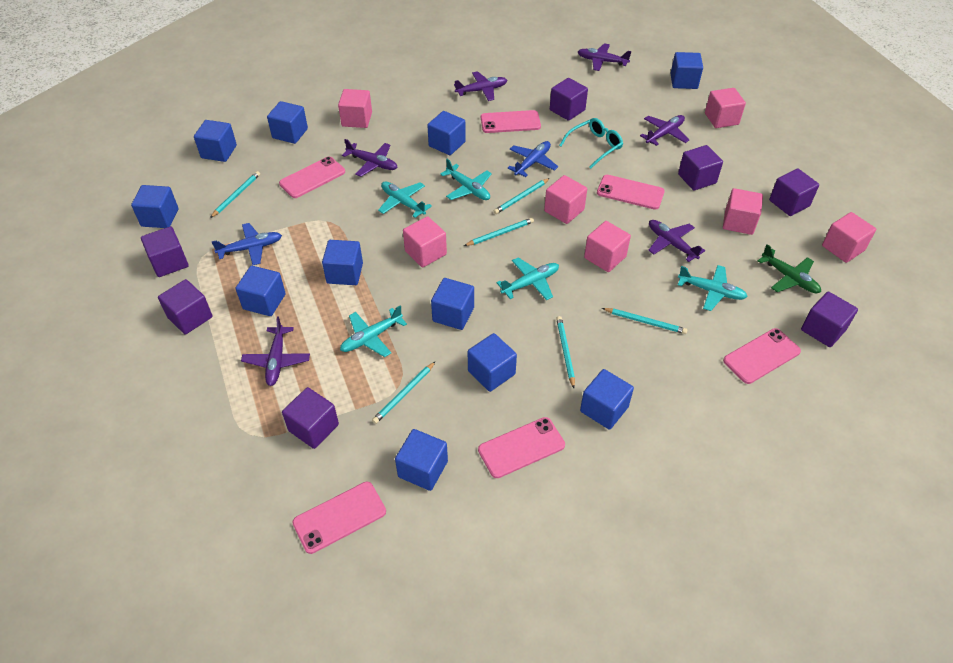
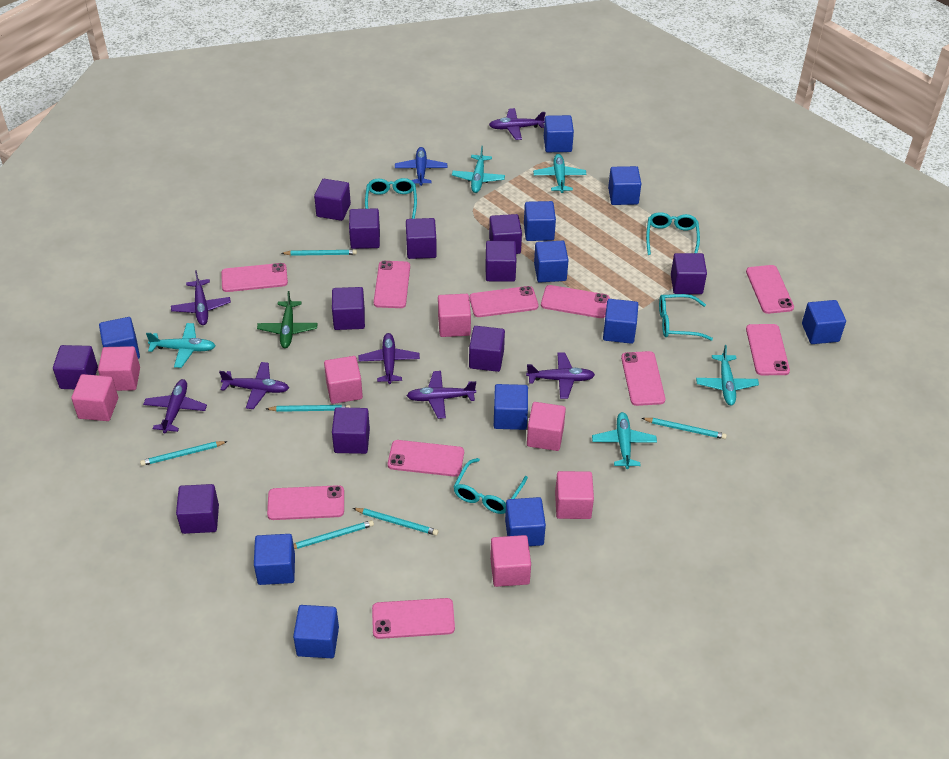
blue plane: 2 -> 1
pink phone: 6 -> 10
purple cube: 7 -> 11
purple plane: 6 -> 7
turquoise glasses: 1 -> 4

